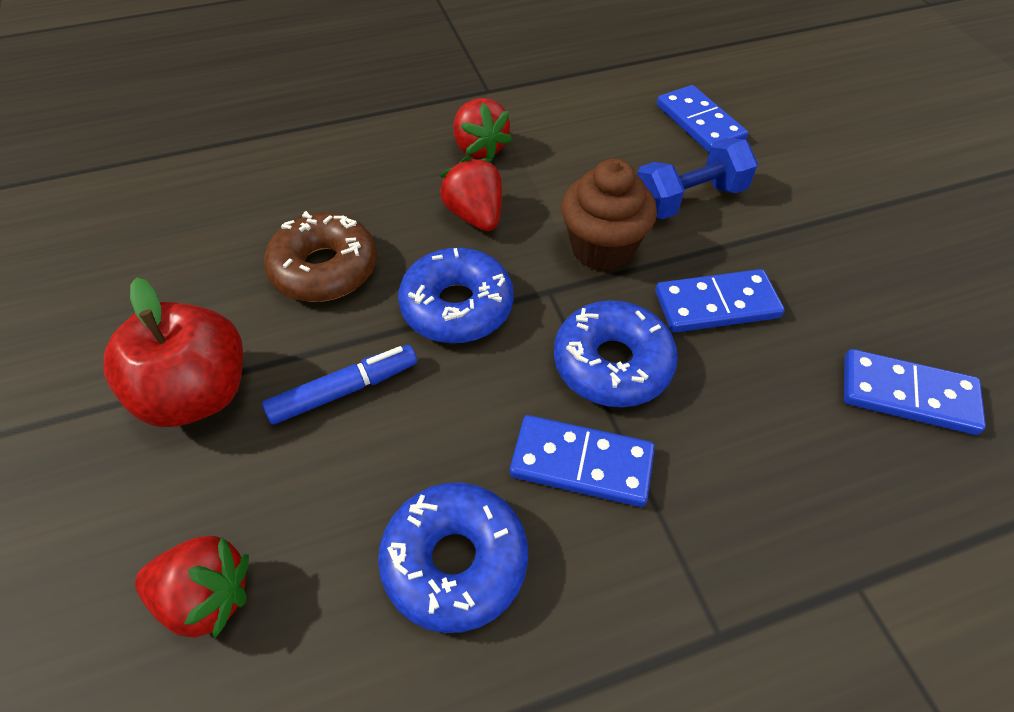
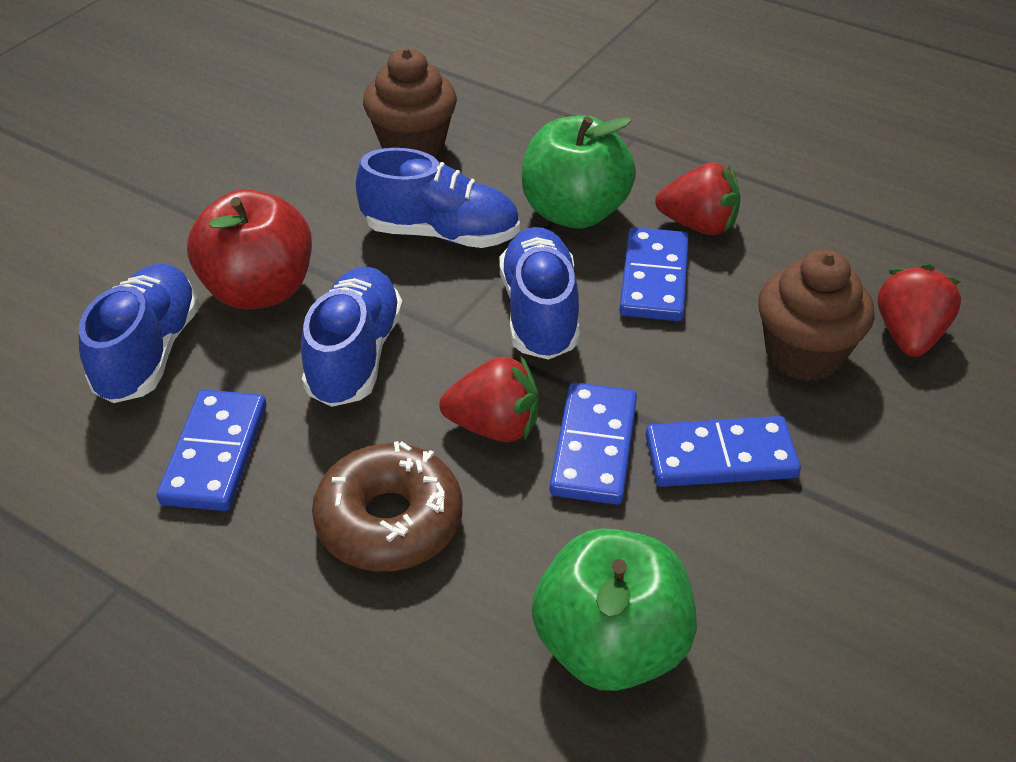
blue donut: 3 -> 0
blue dumbbell: 1 -> 0
blue marker: 1 -> 0
blue shoe: 0 -> 4
brown cupcake: 1 -> 2
green apple: 0 -> 2

